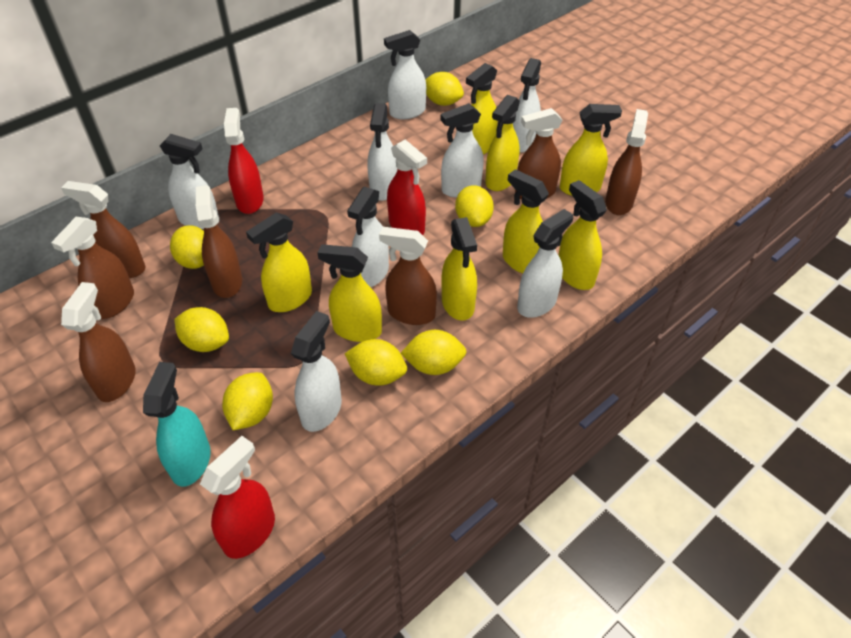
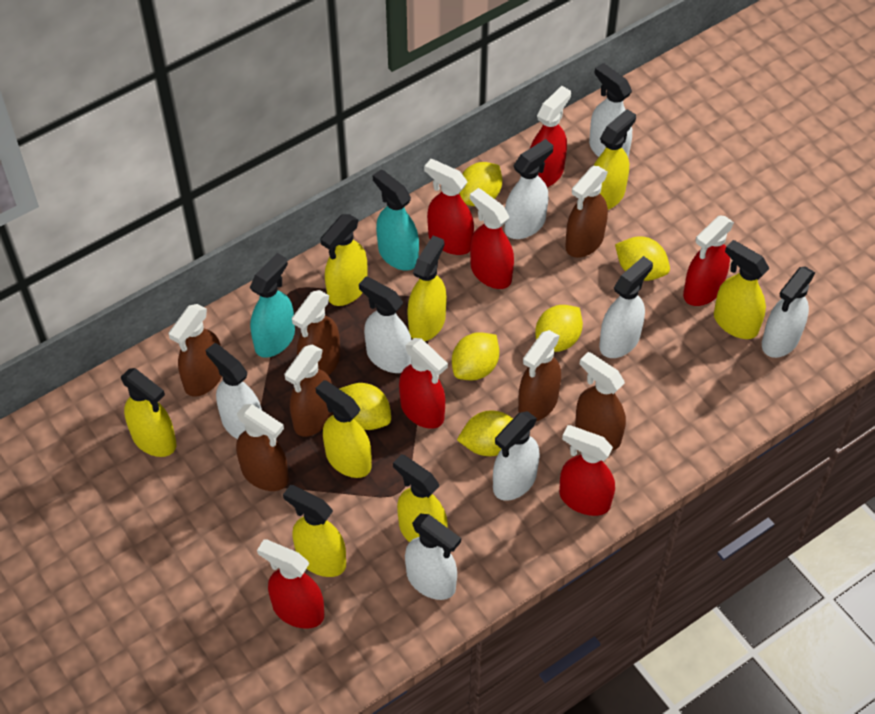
red spray bottle: 3 -> 7
turquoise spray bottle: 1 -> 2
yellow lemon: 7 -> 6

